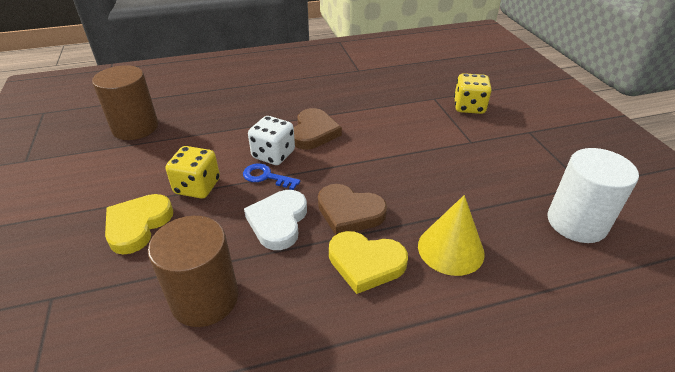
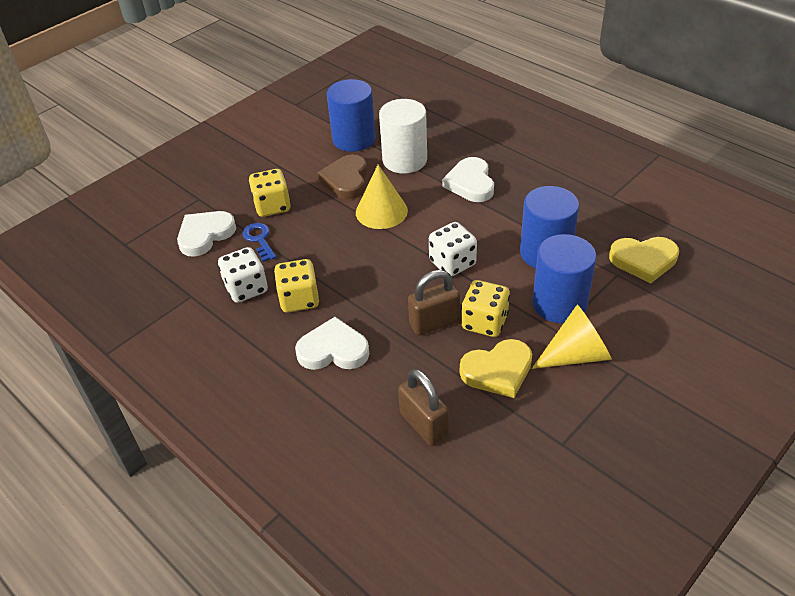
blue cylinder: 0 -> 3
brown cylinder: 2 -> 0
brown heart: 2 -> 1
brown padlock: 0 -> 2
white dice: 1 -> 2
white heart: 1 -> 3
yellow cone: 1 -> 2
yellow dice: 2 -> 3

